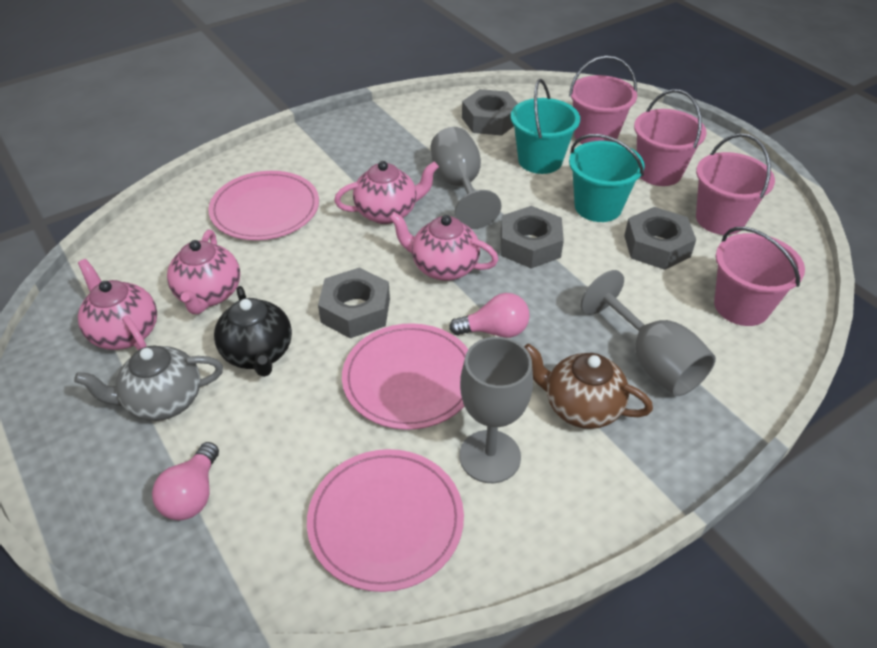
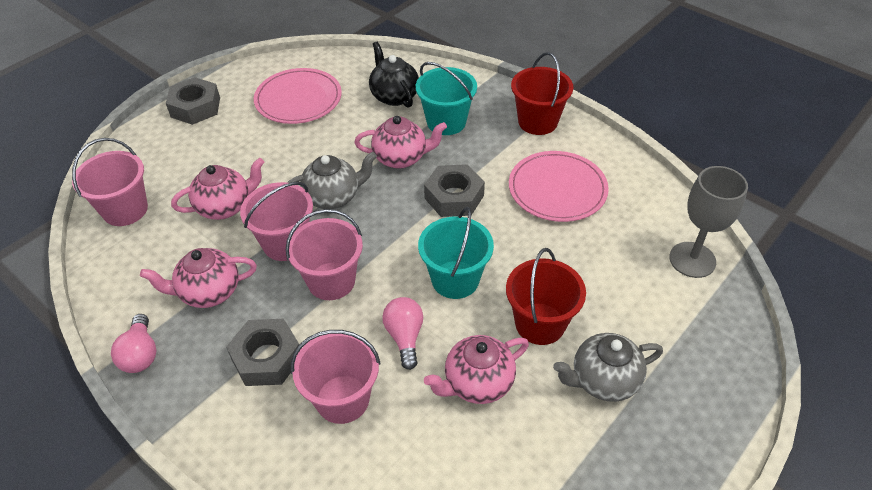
brown teapot: 1 -> 0
grey goblet: 3 -> 1
grey nut: 4 -> 3
grey teapot: 1 -> 2
pink plate: 3 -> 2
red bucket: 0 -> 2

